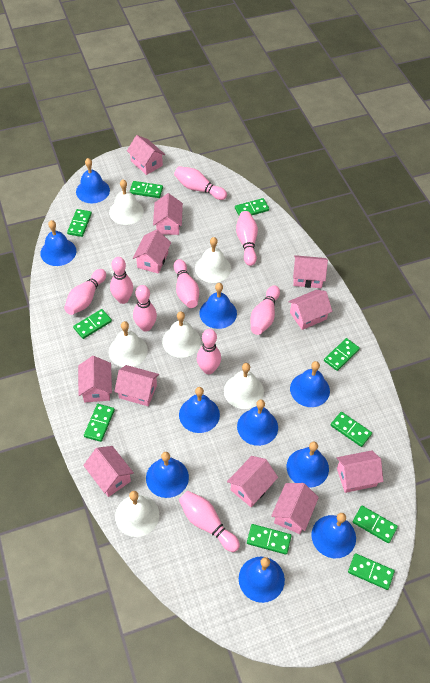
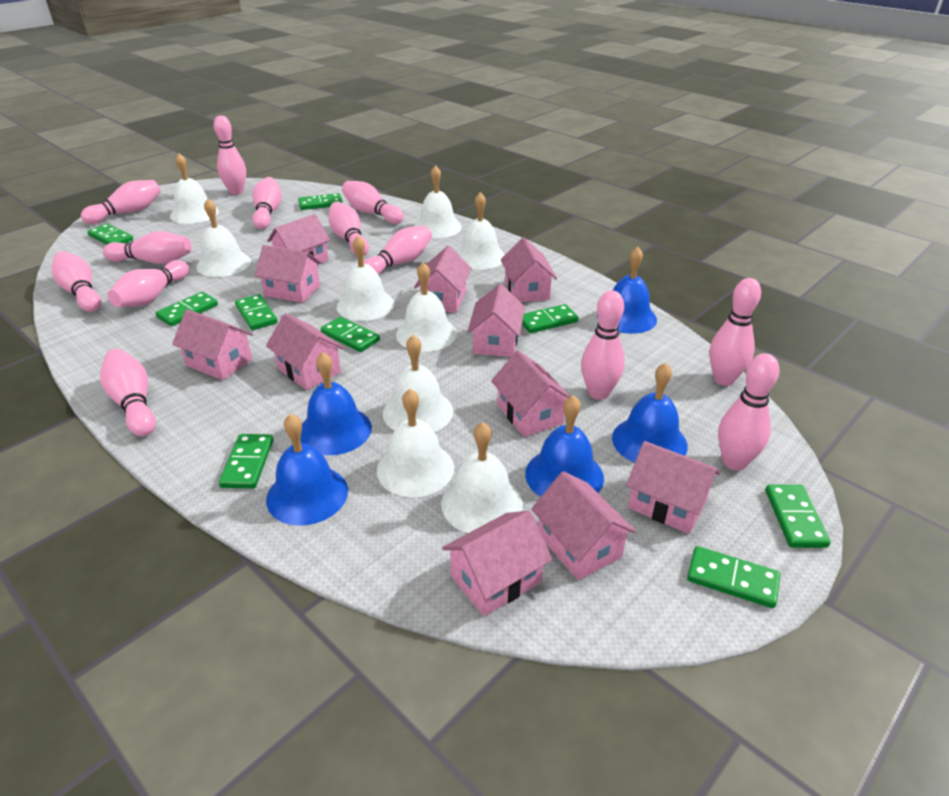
blue bell: 10 -> 5
green domino: 10 -> 9
pink bowling pin: 9 -> 13
white bell: 6 -> 9

